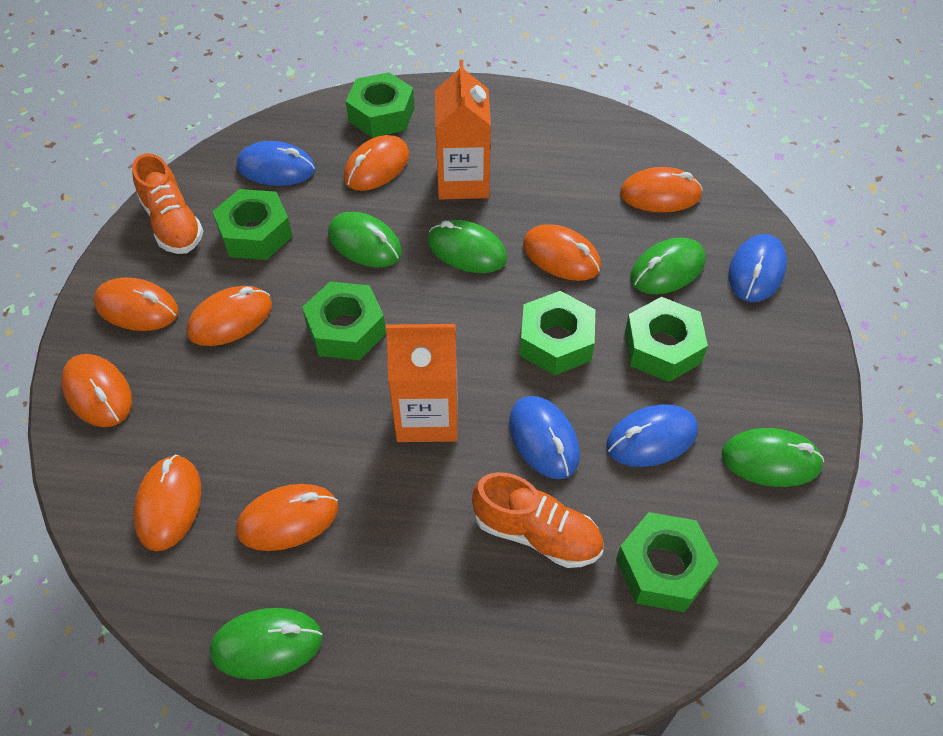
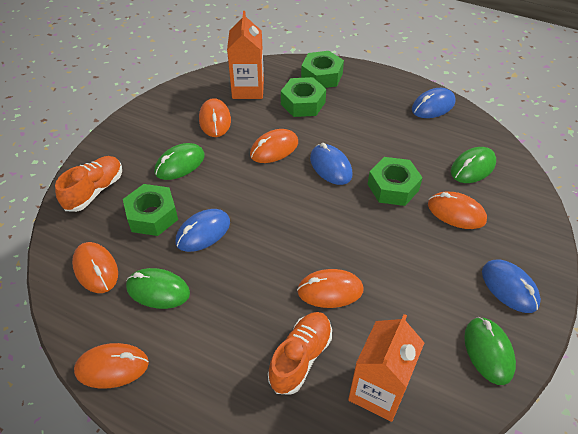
green mouse: 5 -> 4
green nut: 6 -> 4
orange mouse: 8 -> 6

